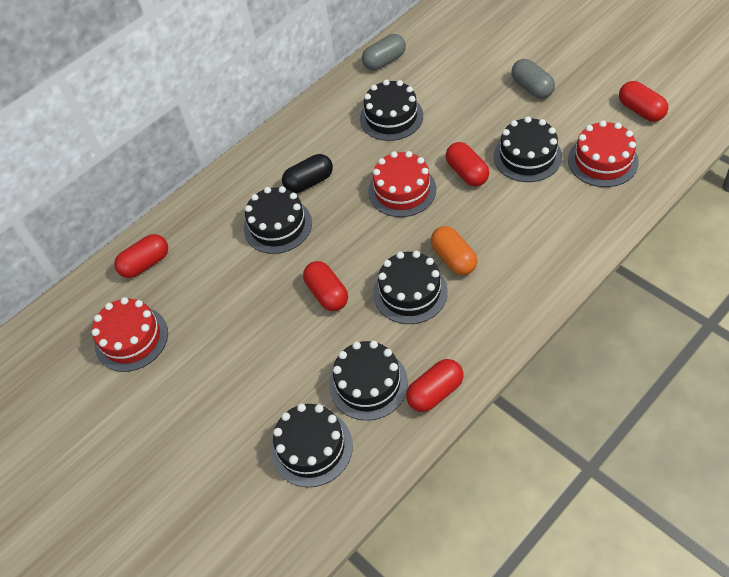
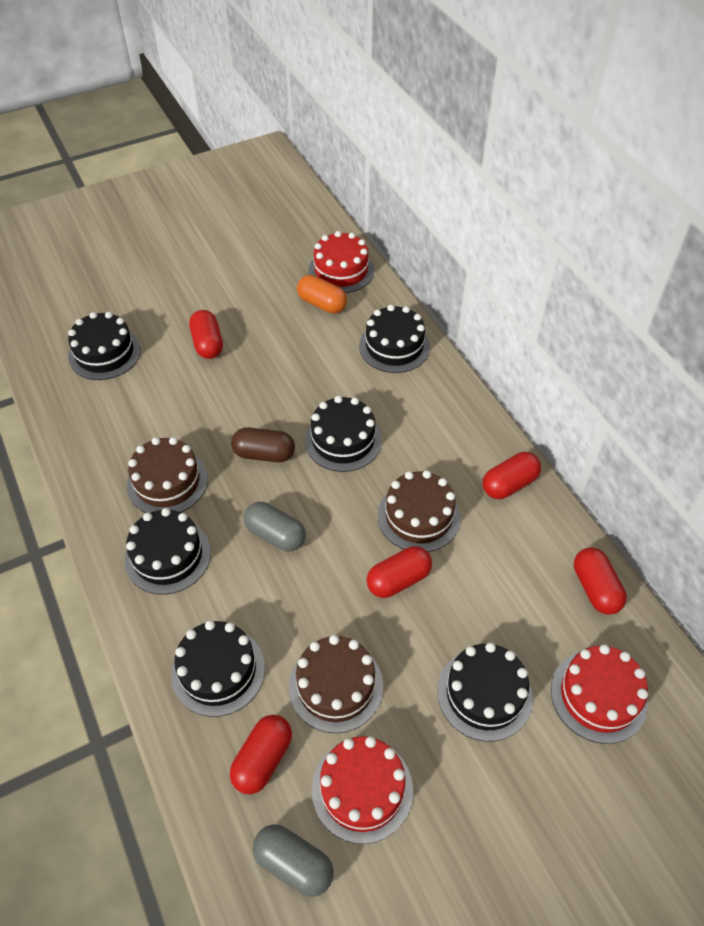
black capsule: 1 -> 0
brown cake: 0 -> 3
brown capsule: 0 -> 1

